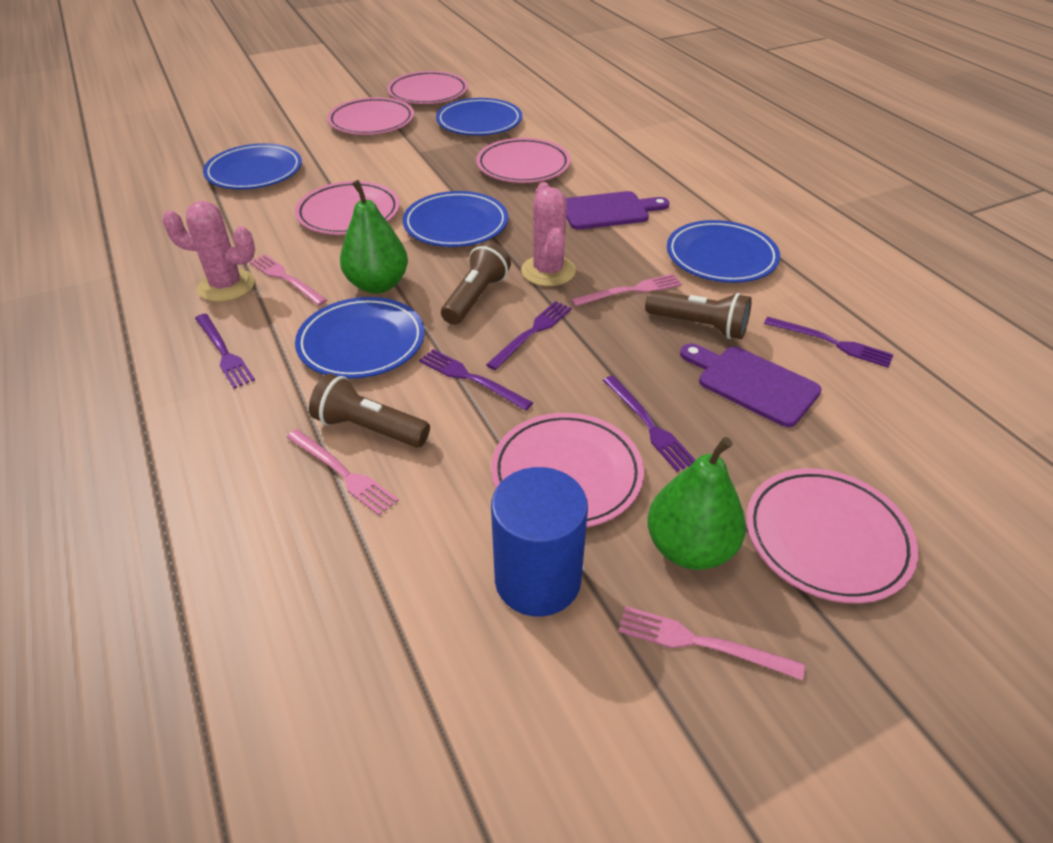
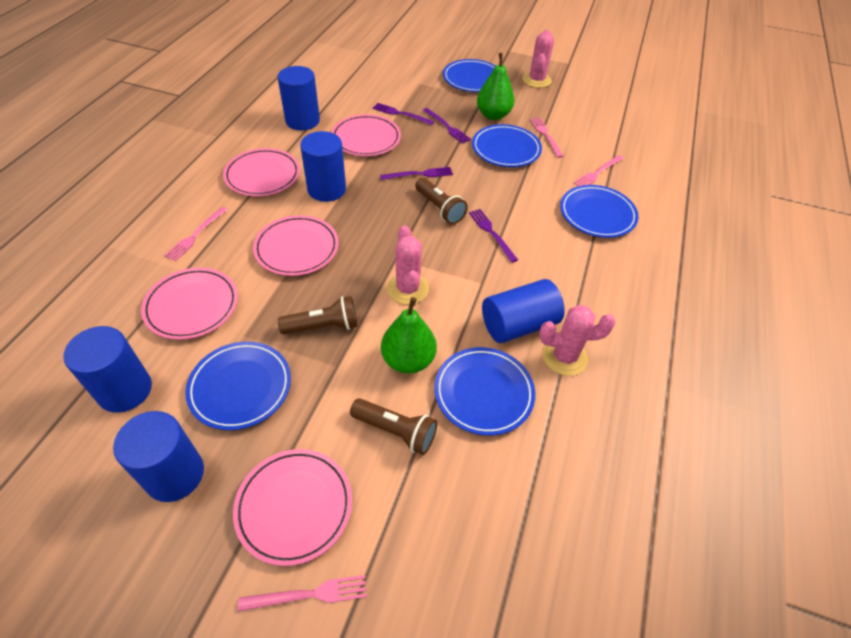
blue cylinder: 1 -> 5
pink cactus: 2 -> 3
pink plate: 6 -> 5
purple cutting board: 2 -> 0
purple fork: 5 -> 4

